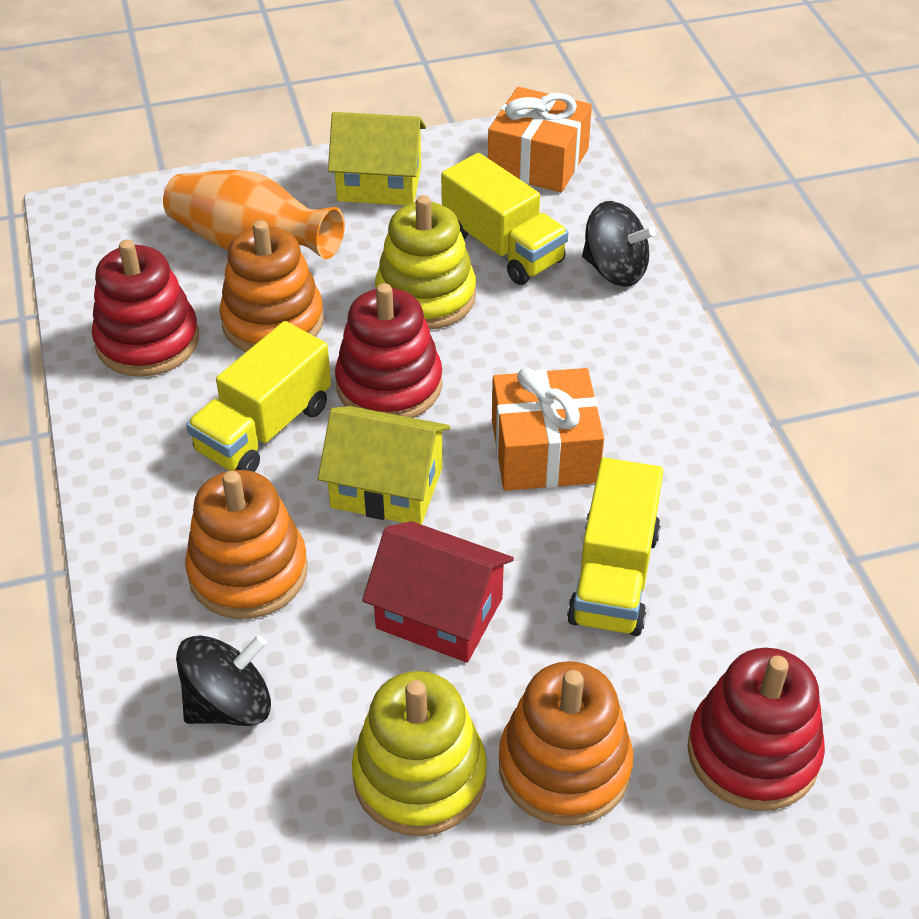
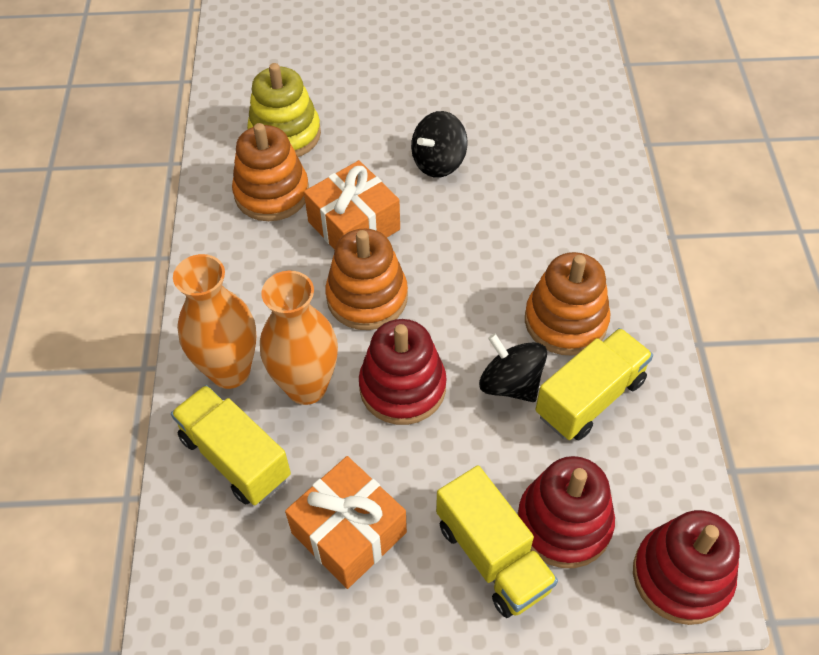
orange vase: 1 -> 2
red house: 1 -> 0
yellow house: 2 -> 0
yellow stacking toy: 2 -> 1

